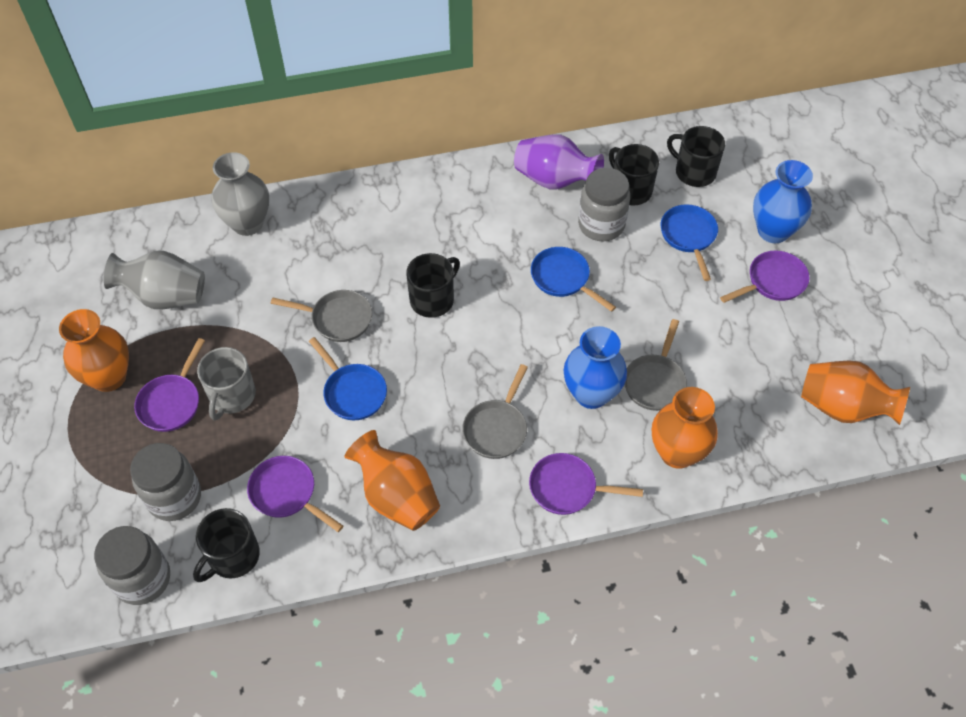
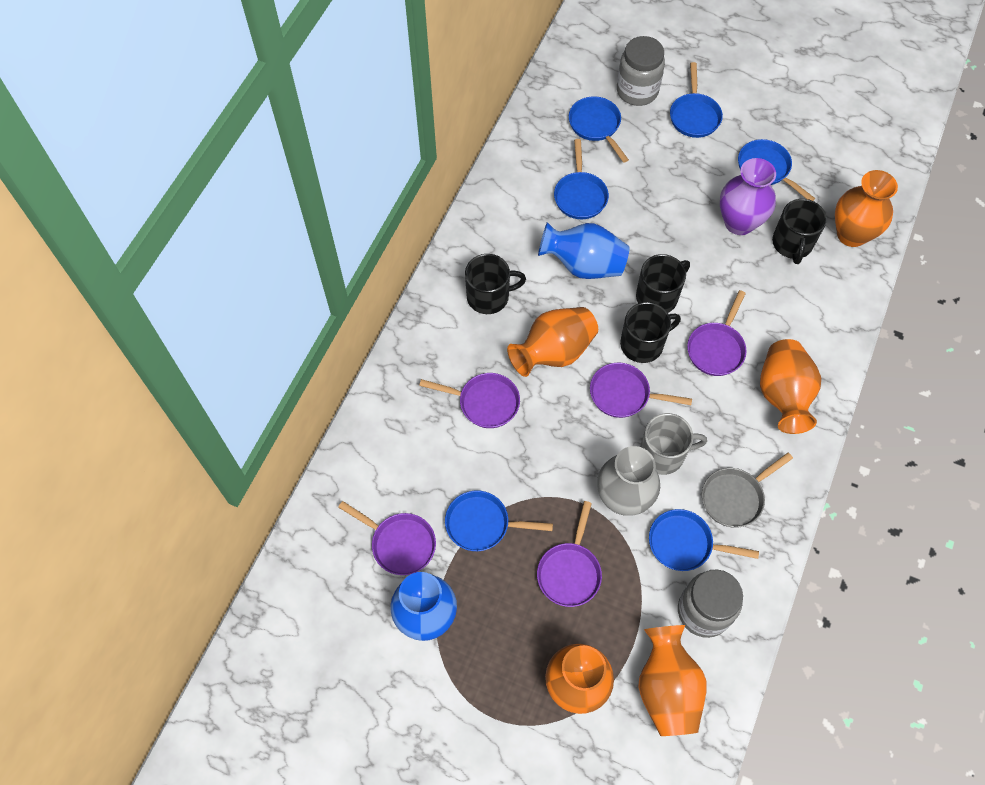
blue pan: 3 -> 6
grey jar: 3 -> 2
grey pan: 3 -> 1
grey vase: 2 -> 1
orange vase: 4 -> 5
purple pan: 4 -> 5

